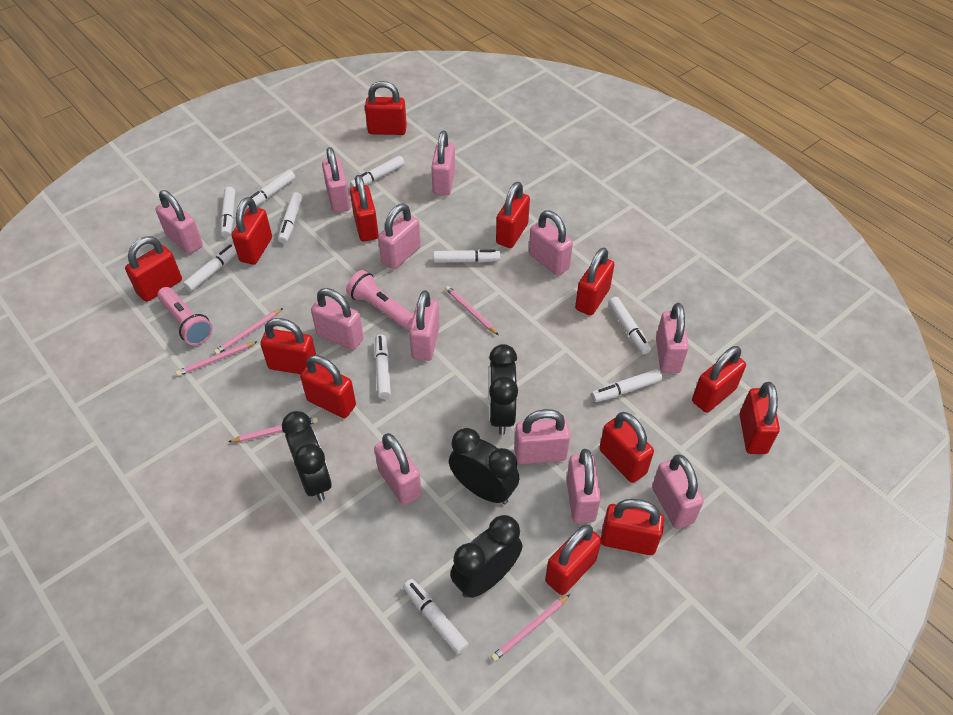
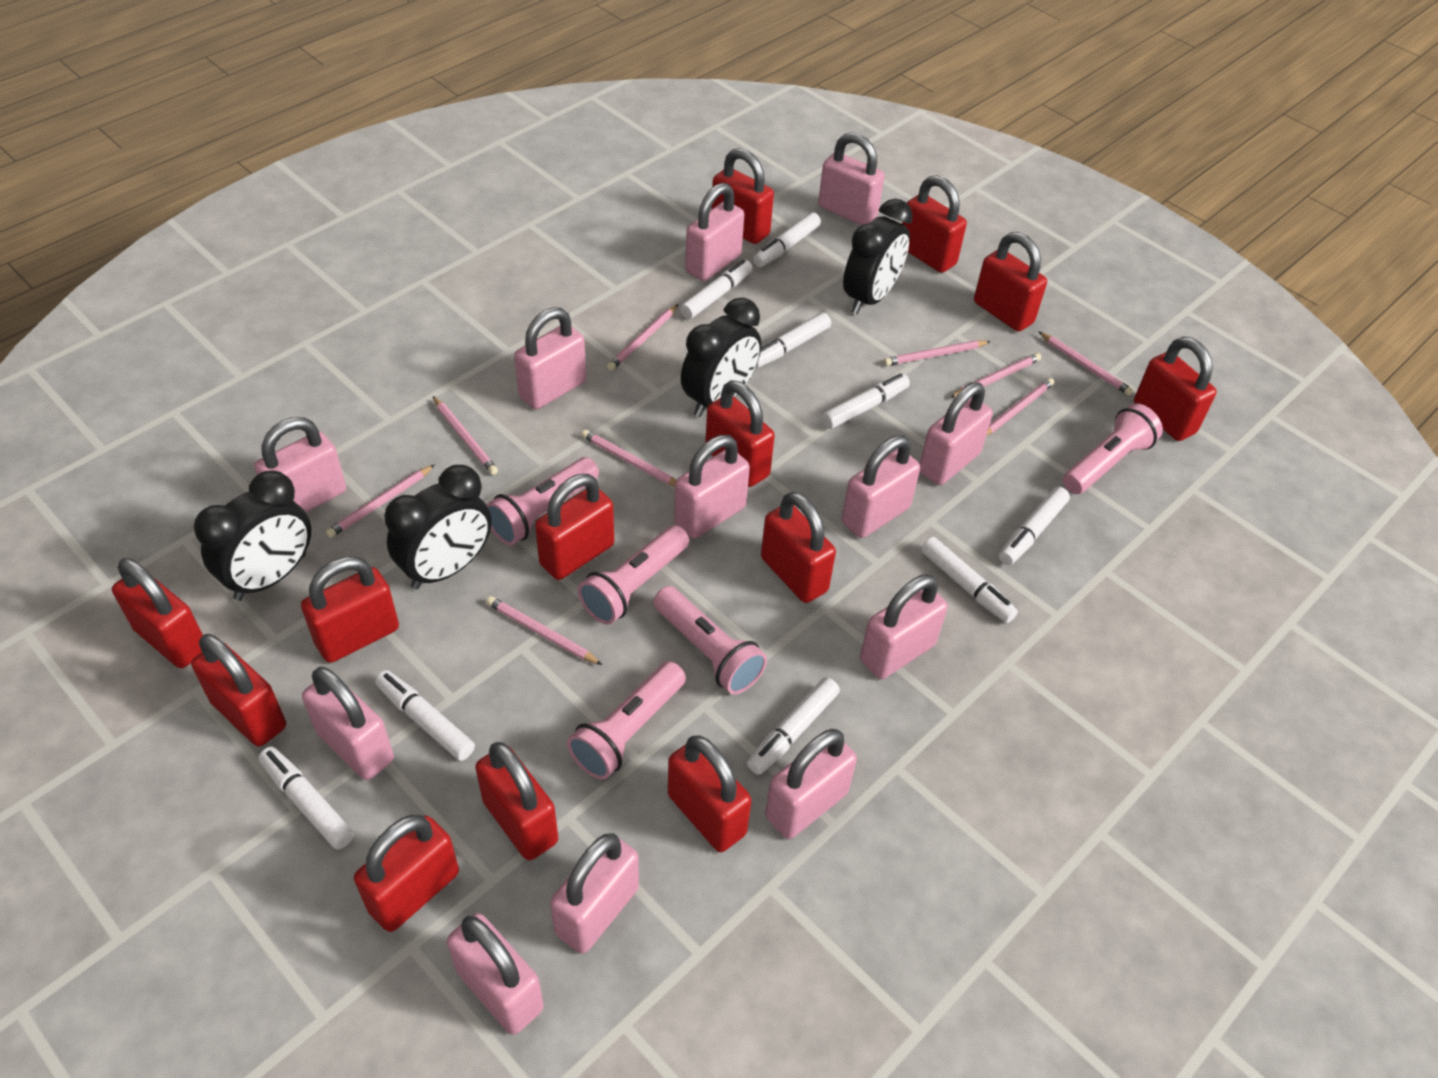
pink flashlight: 2 -> 5
pink pencil: 5 -> 9
white marker: 10 -> 9

